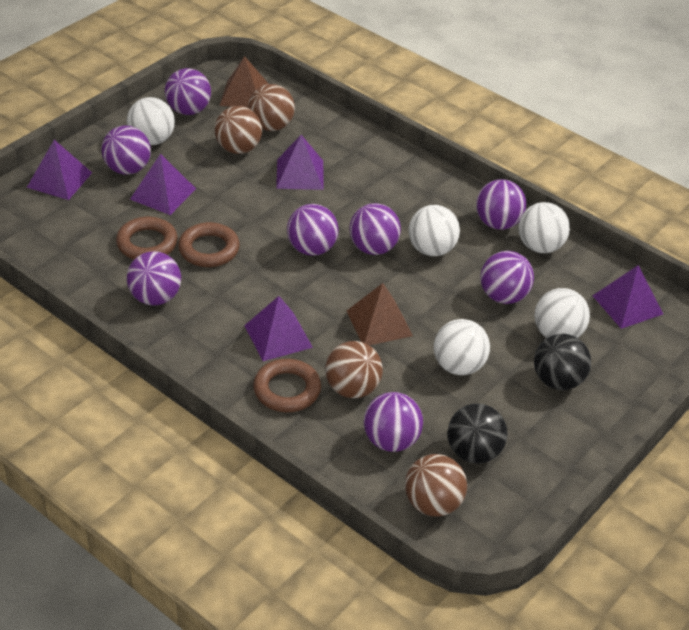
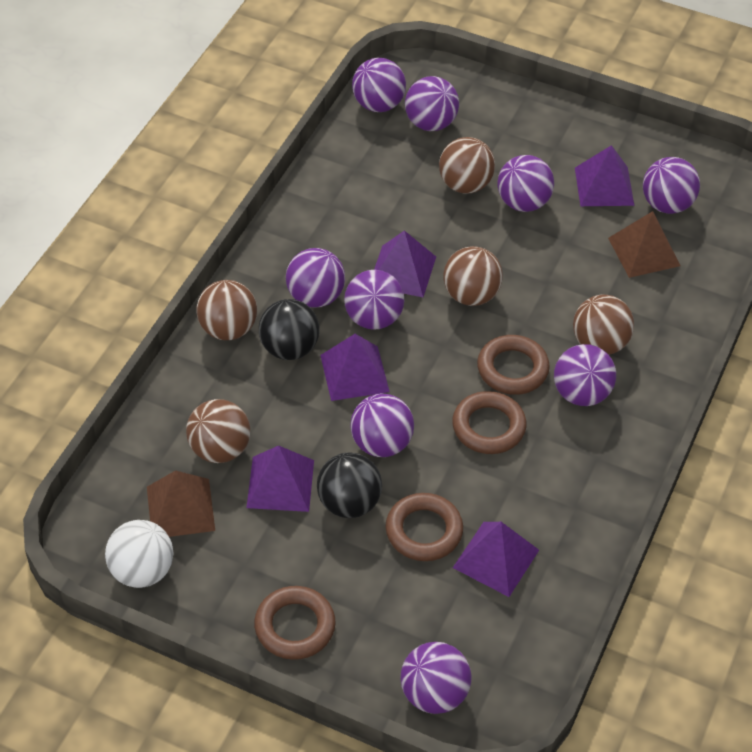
brown ball: 4 -> 5
brown ring: 3 -> 4
purple ball: 8 -> 9
white ball: 5 -> 1

